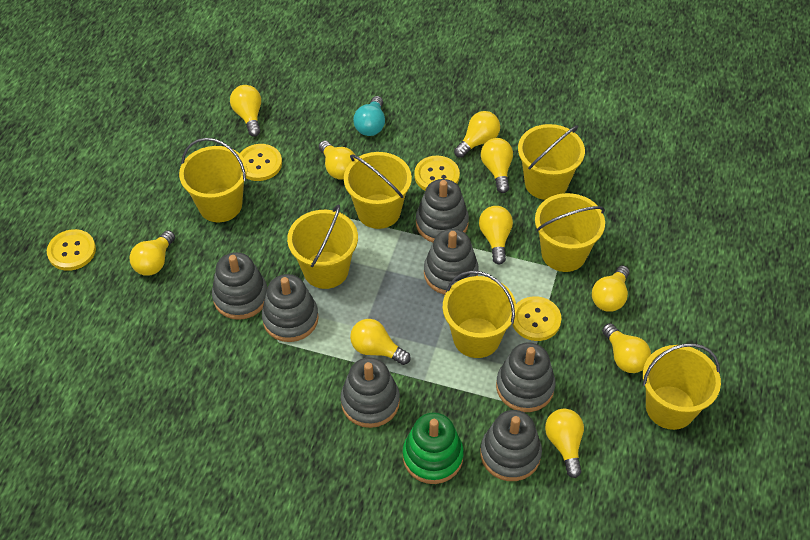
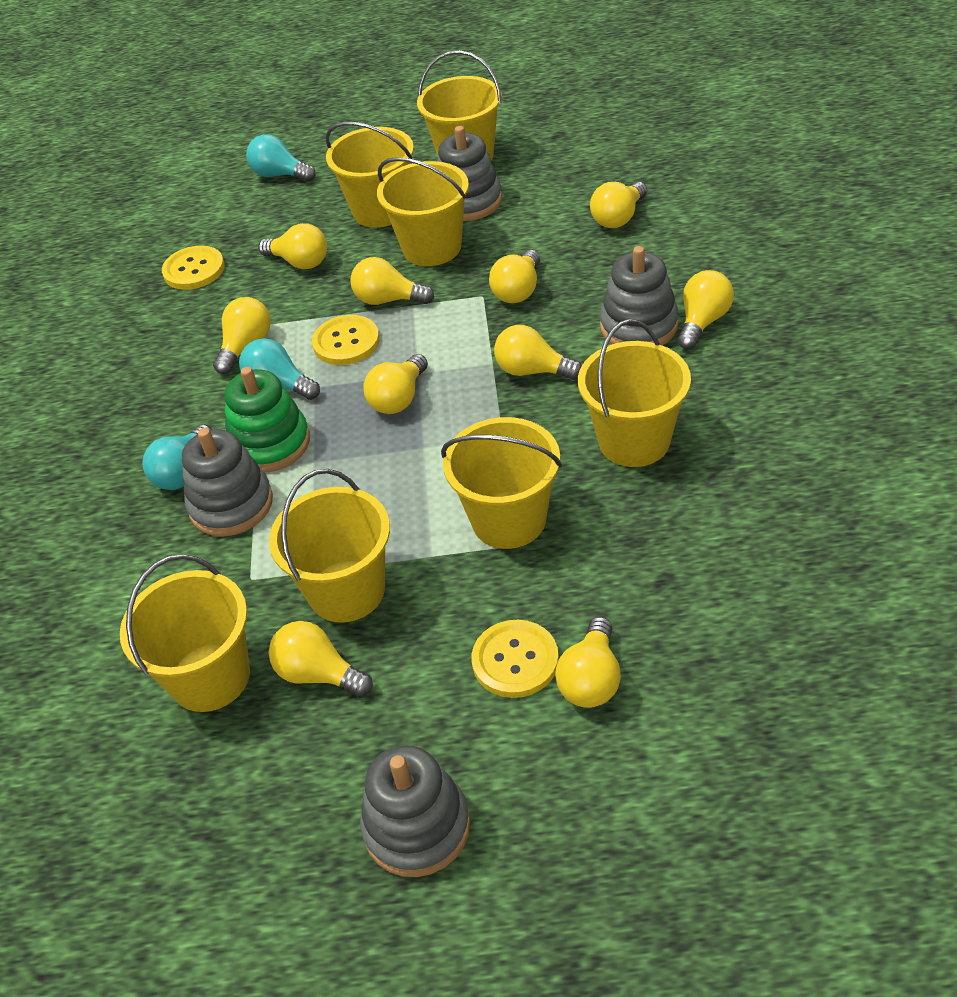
grey stacking toy: 7 -> 4
turquoise light bulb: 1 -> 3
yellow button: 4 -> 3

